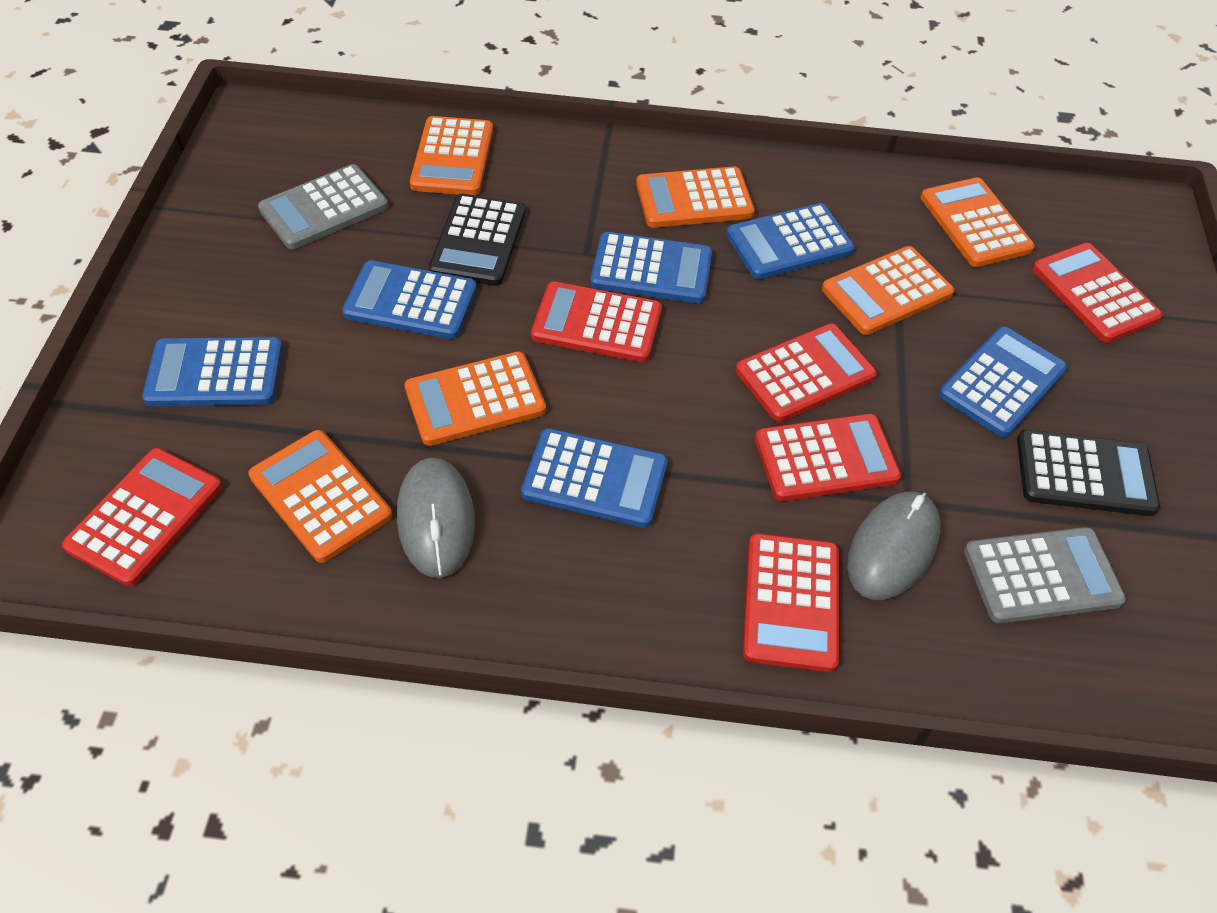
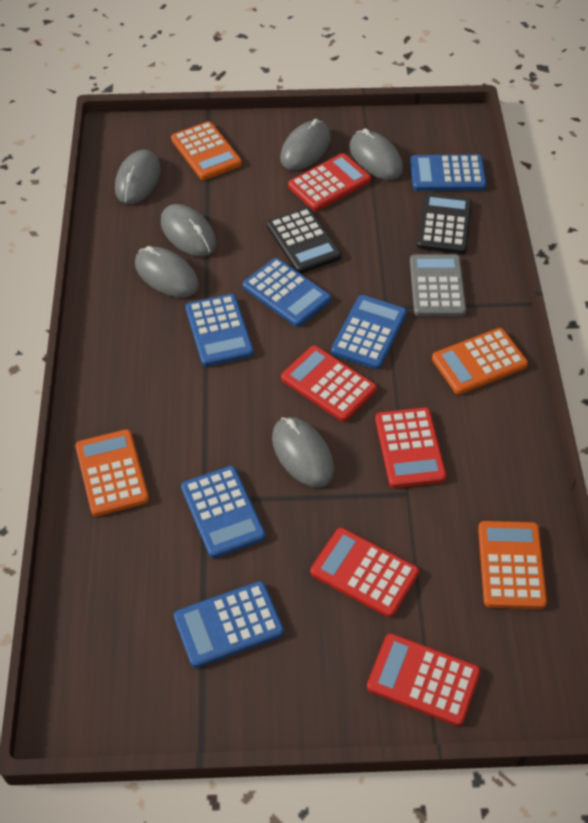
grey calculator: 2 -> 1
grey mouse: 2 -> 6
orange calculator: 6 -> 4
red calculator: 6 -> 5

